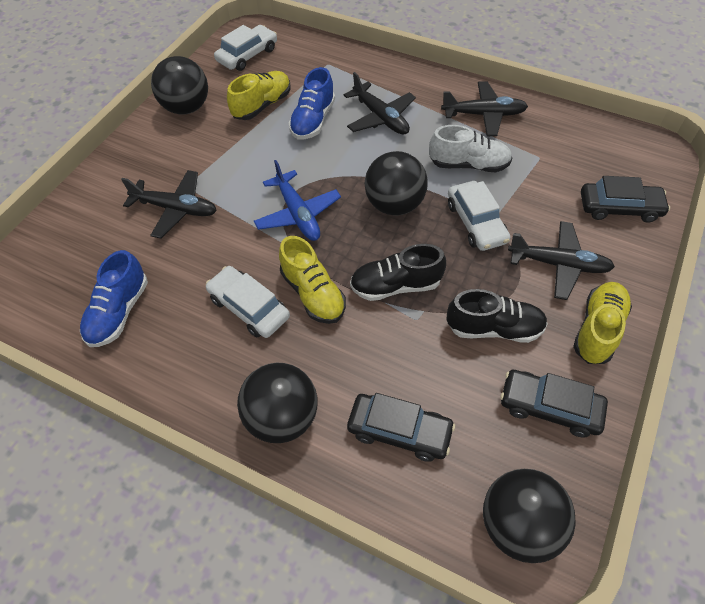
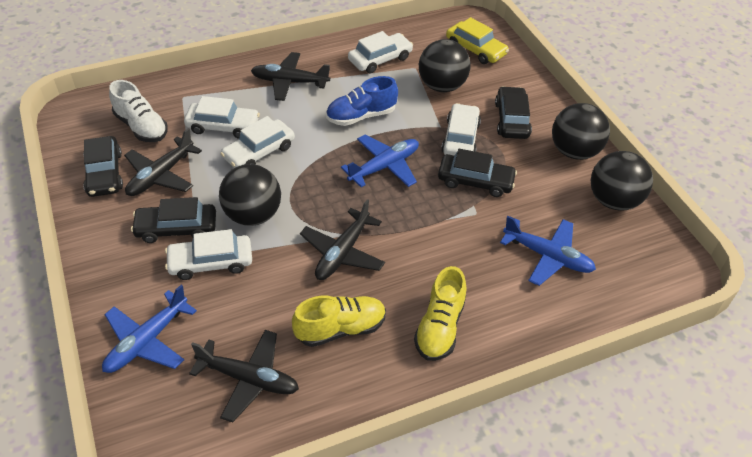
black car: 3 -> 4
black shoe: 2 -> 0
blue plane: 1 -> 3
blue shoe: 2 -> 1
white car: 3 -> 5
yellow car: 0 -> 1
yellow shoe: 3 -> 2

